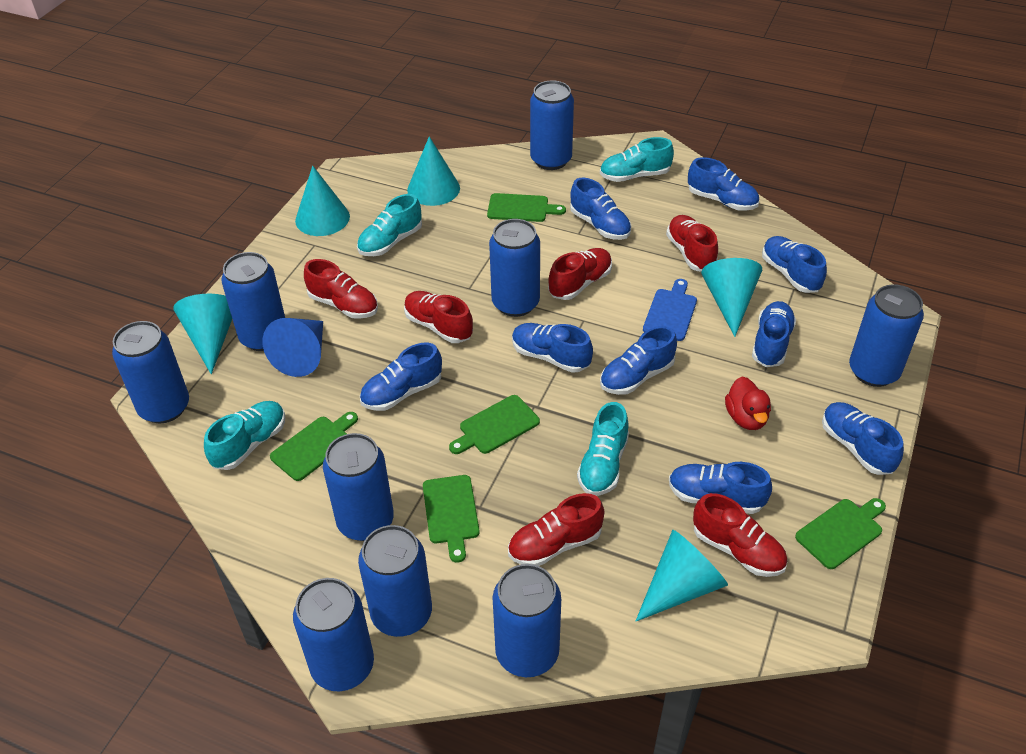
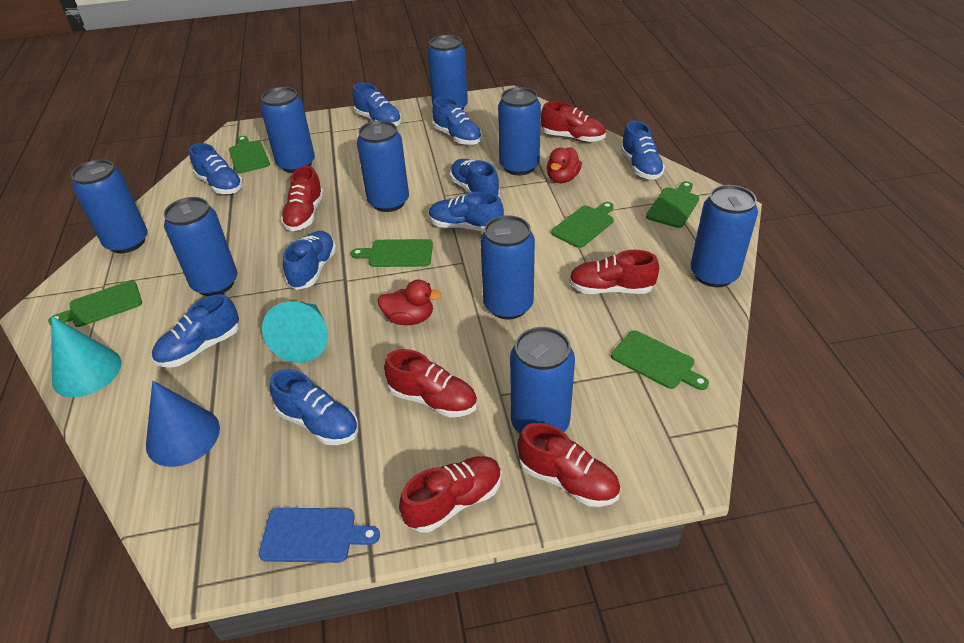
green cutting board: 5 -> 6
red duck: 1 -> 2
turquoise cone: 5 -> 2
turquoise shoe: 4 -> 0

